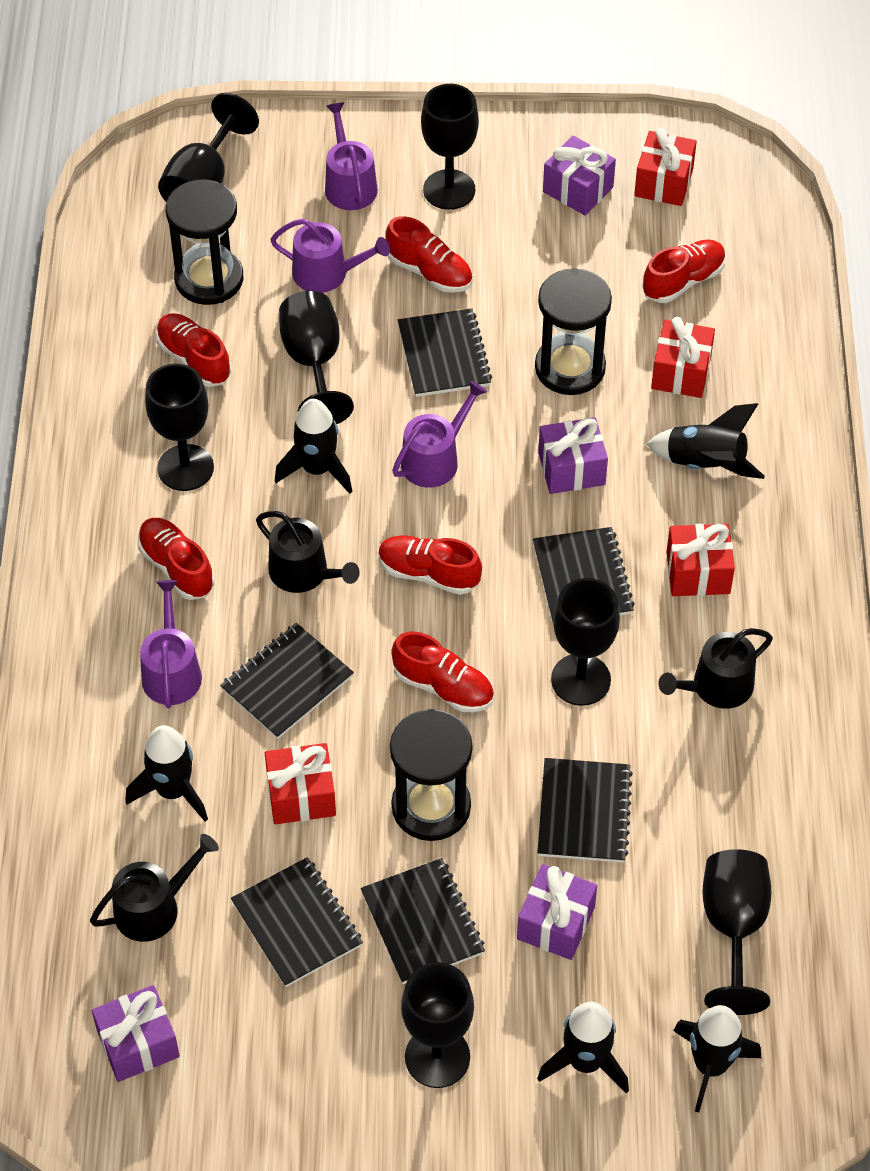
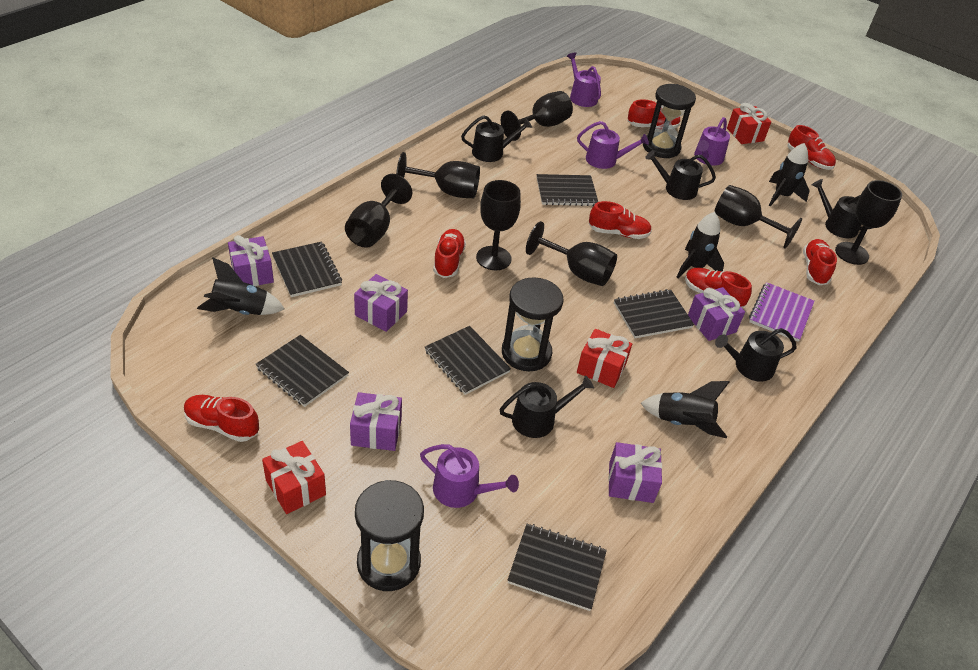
black rocket: 5 -> 4
black watering can: 3 -> 5
purple gift: 4 -> 5
purple notebook: 0 -> 1
red gift: 4 -> 3
red shoe: 6 -> 7

